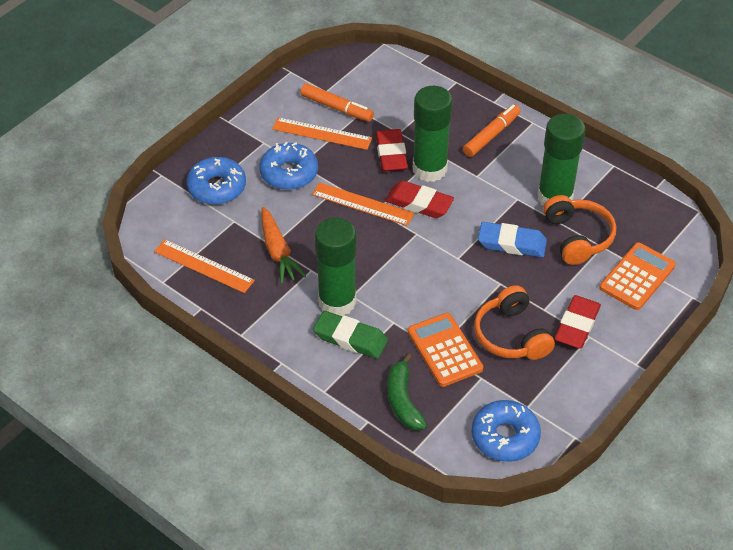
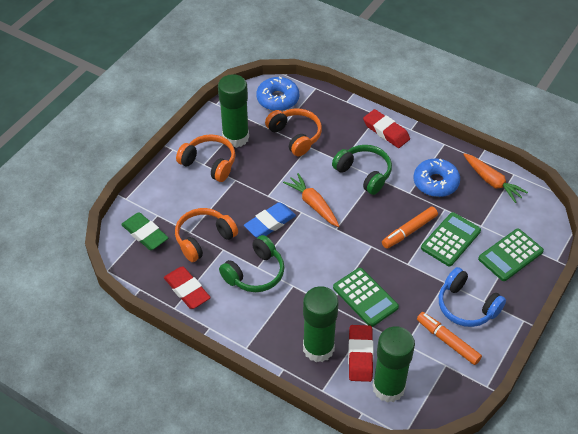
blue donut: 3 -> 2
blue headphones: 0 -> 1
green banana: 1 -> 0
green calculator: 0 -> 3
green headphones: 0 -> 2
orange calculator: 2 -> 0
orange carrot: 1 -> 2
orange headphones: 2 -> 3
orange ruler: 3 -> 0

